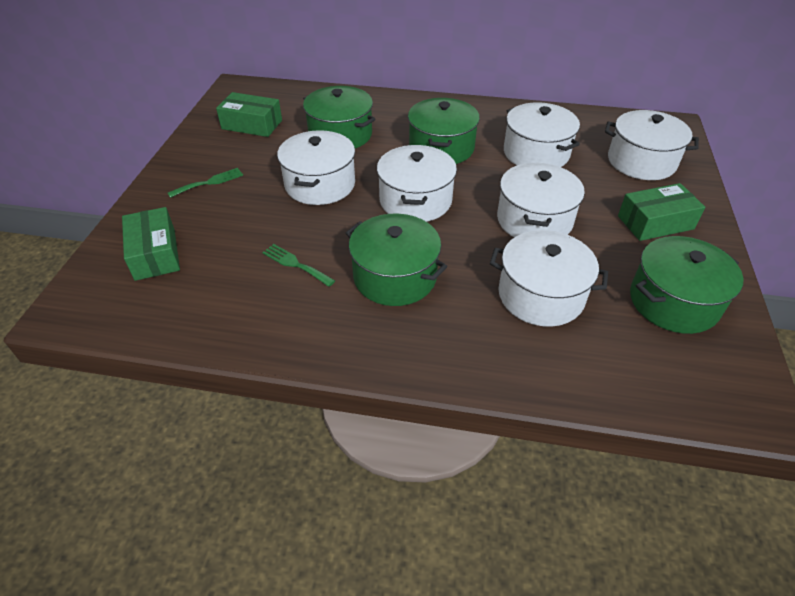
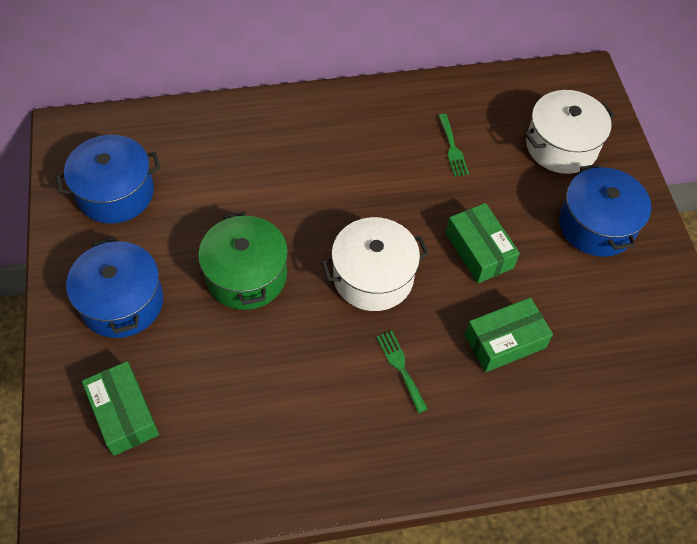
blue pot: 0 -> 3
green pot: 4 -> 1
white pot: 6 -> 2

